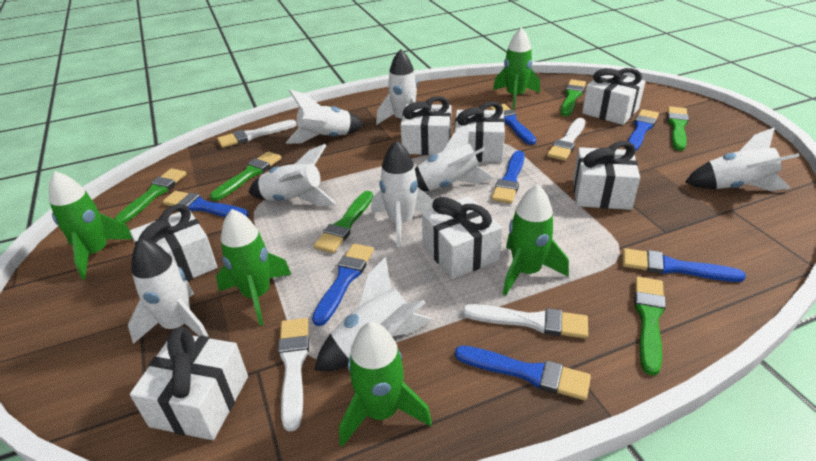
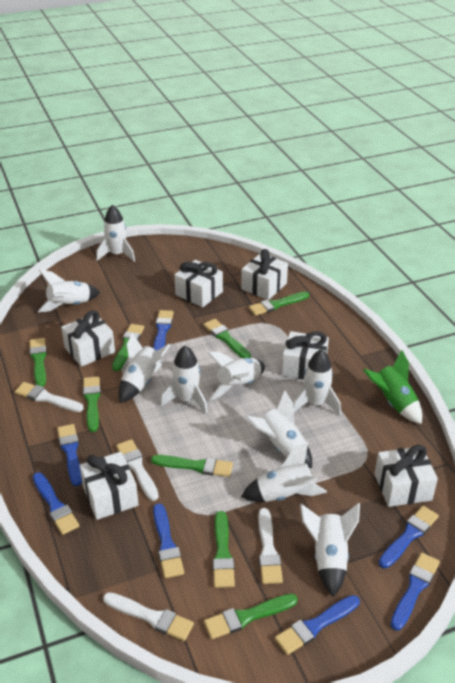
green brush: 6 -> 8
green rocket: 5 -> 1
white gift: 7 -> 6
white rocket: 8 -> 9

